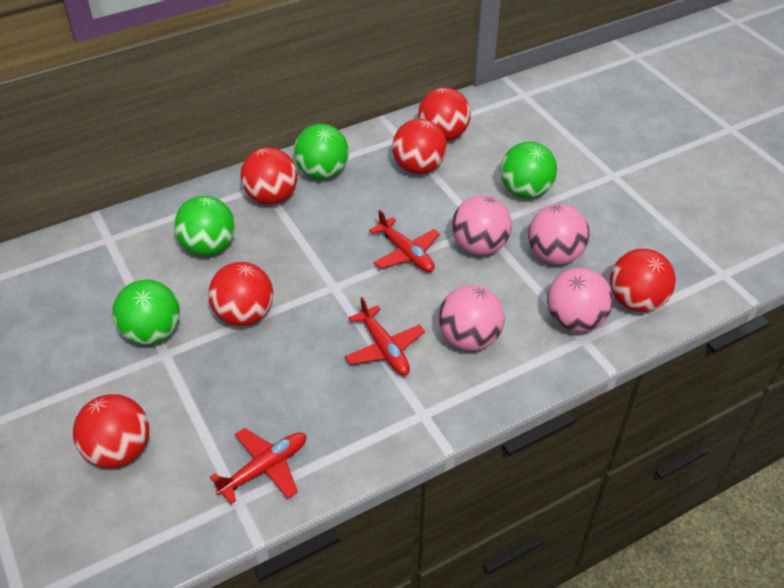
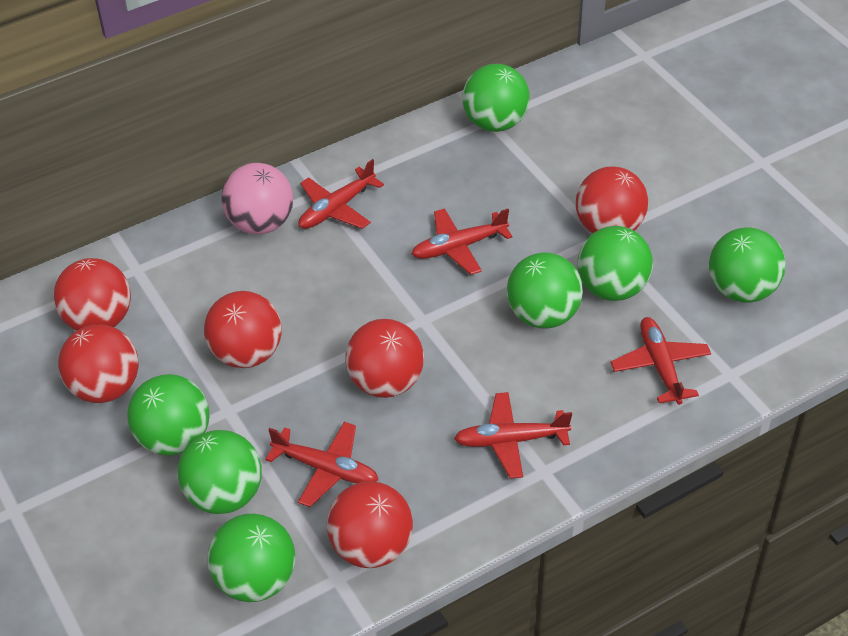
green ball: 4 -> 7
pink ball: 4 -> 1
red plane: 3 -> 5

